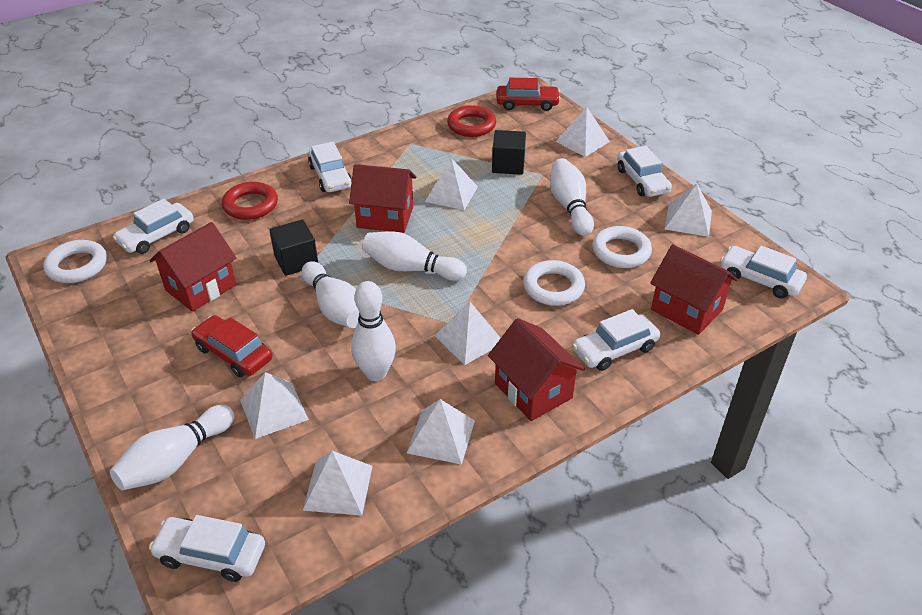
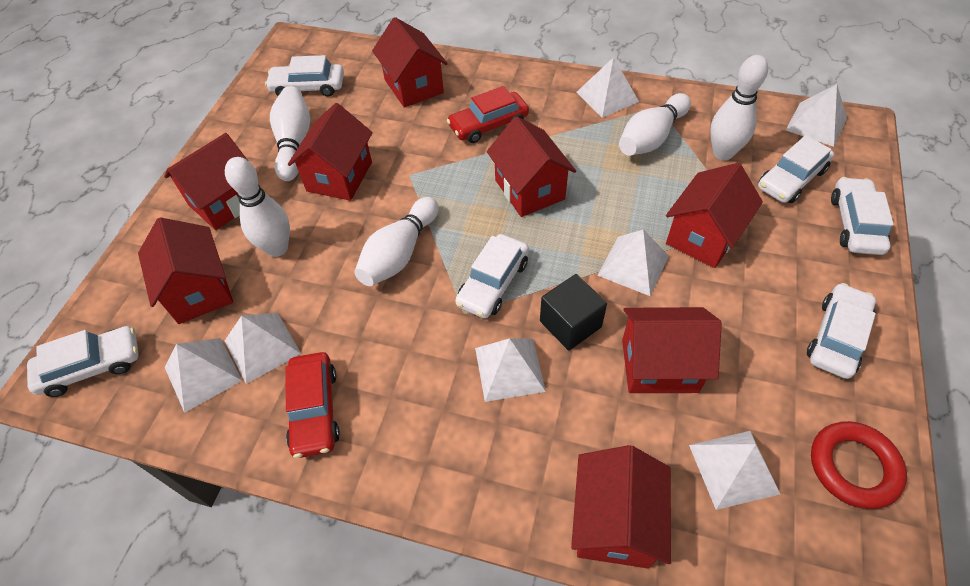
black cube: 2 -> 1
red house: 4 -> 8
red ring: 2 -> 1
white ring: 3 -> 0

